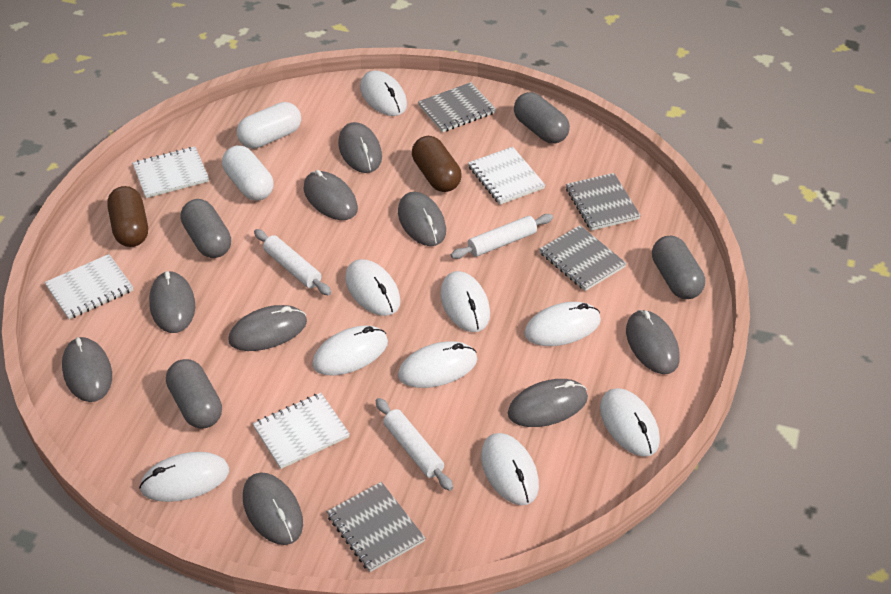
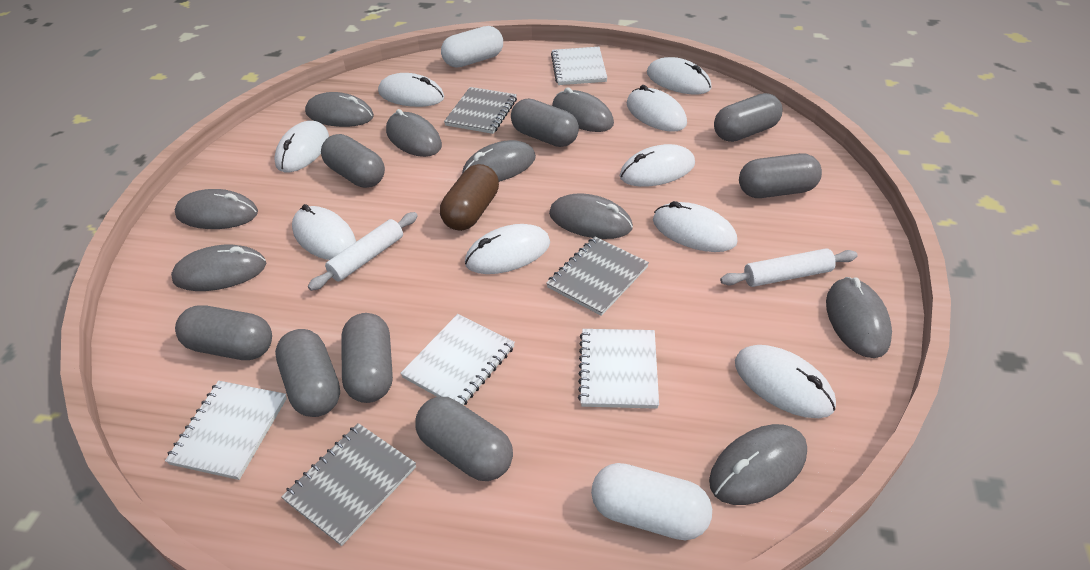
brown capsule: 2 -> 1
grey capsule: 4 -> 8
grey notebook: 4 -> 3
white rolling pin: 3 -> 2

